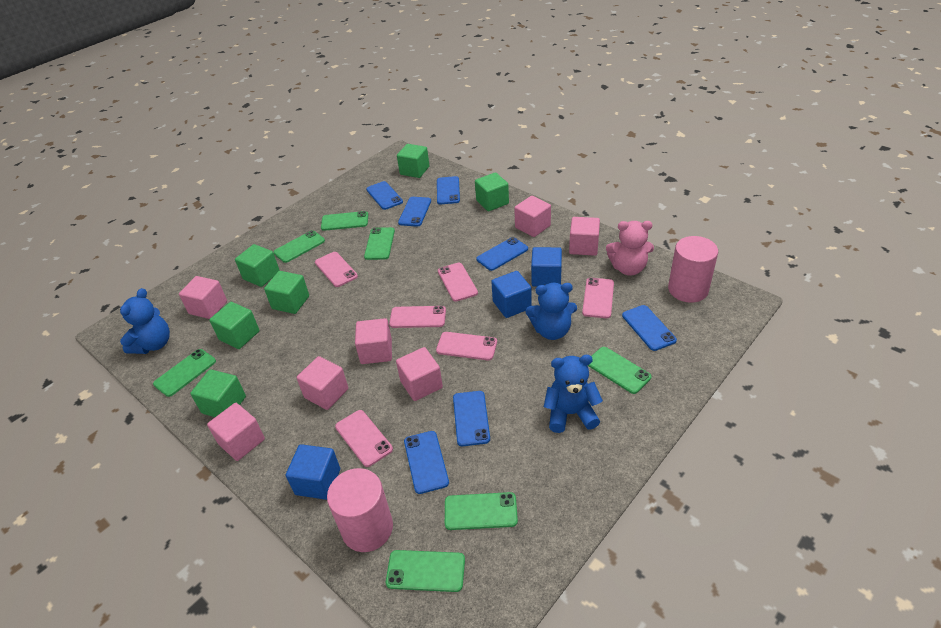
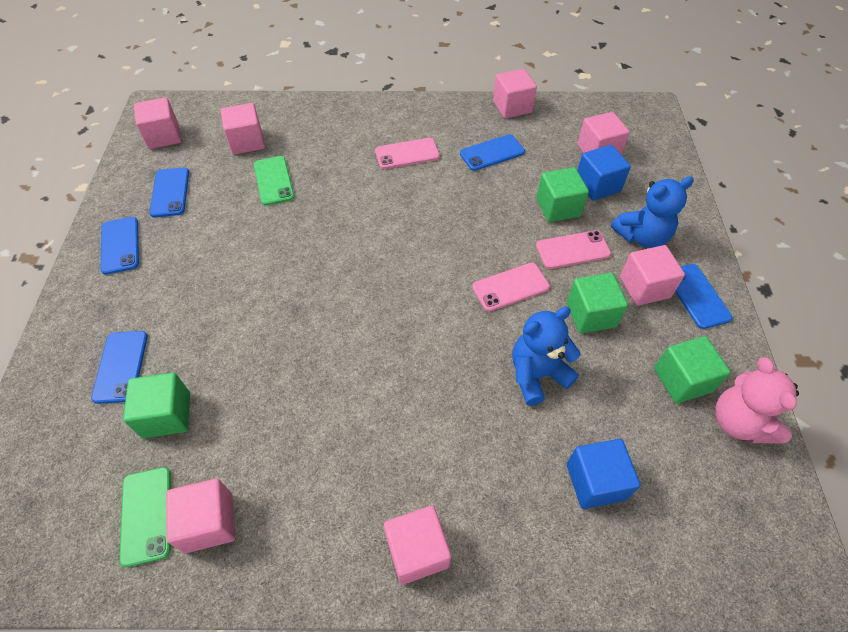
blue cube: 3 -> 2
blue phone: 7 -> 5
blue teddy bear: 3 -> 2
green cube: 6 -> 4
green phone: 7 -> 2
pink cylinder: 2 -> 0
pink phone: 6 -> 3

